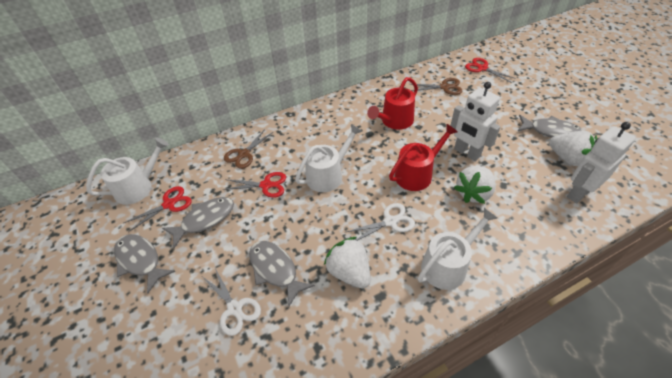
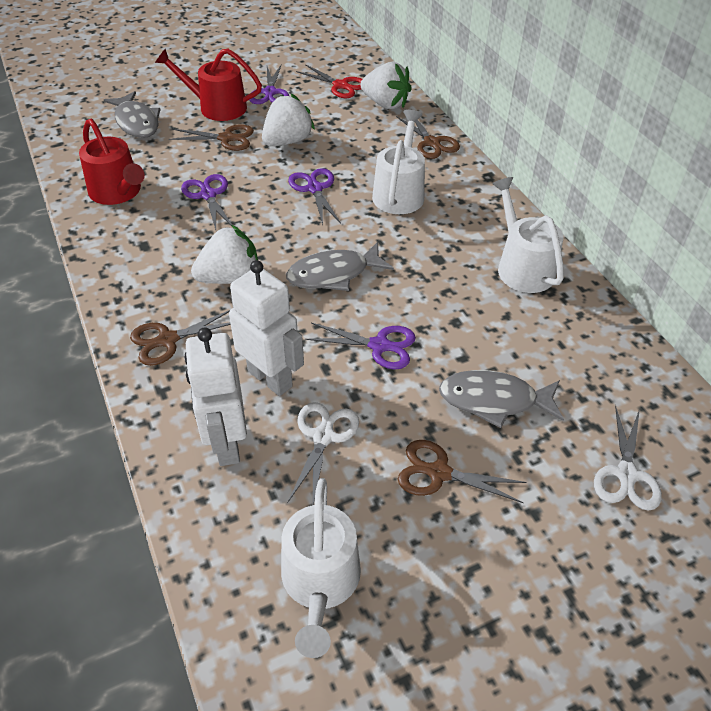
brown scissors: 2 -> 4
grey fish: 4 -> 3
purple scissors: 0 -> 4
red scissors: 3 -> 1

